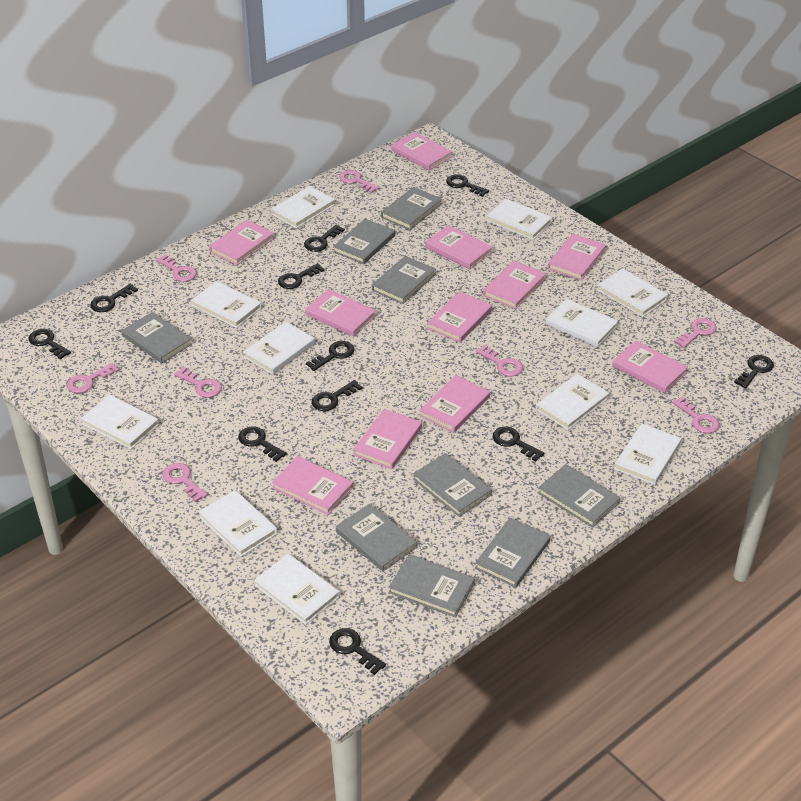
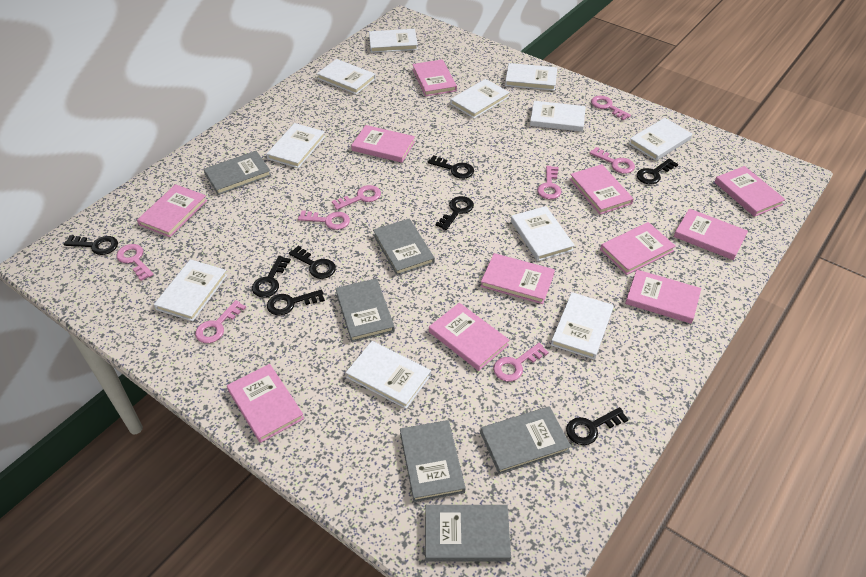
black key: 11 -> 8
grey book: 9 -> 6

